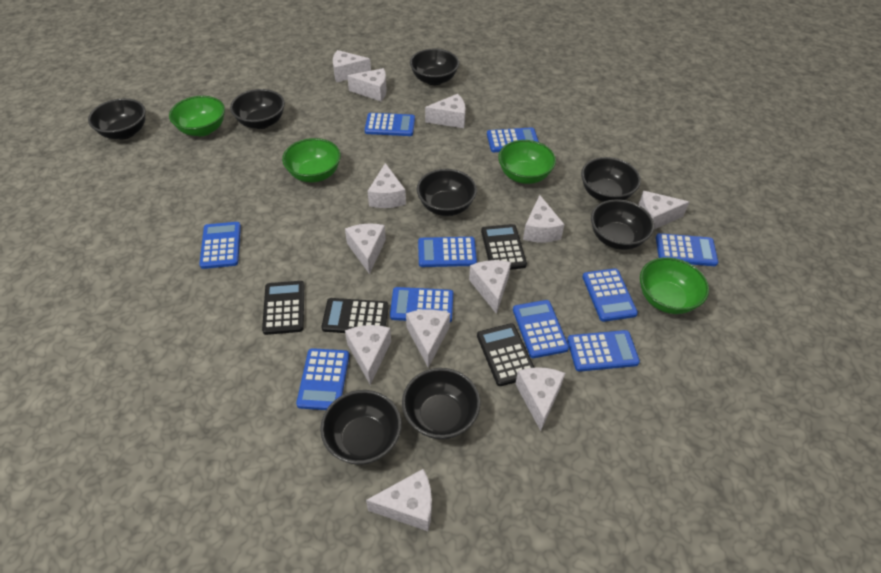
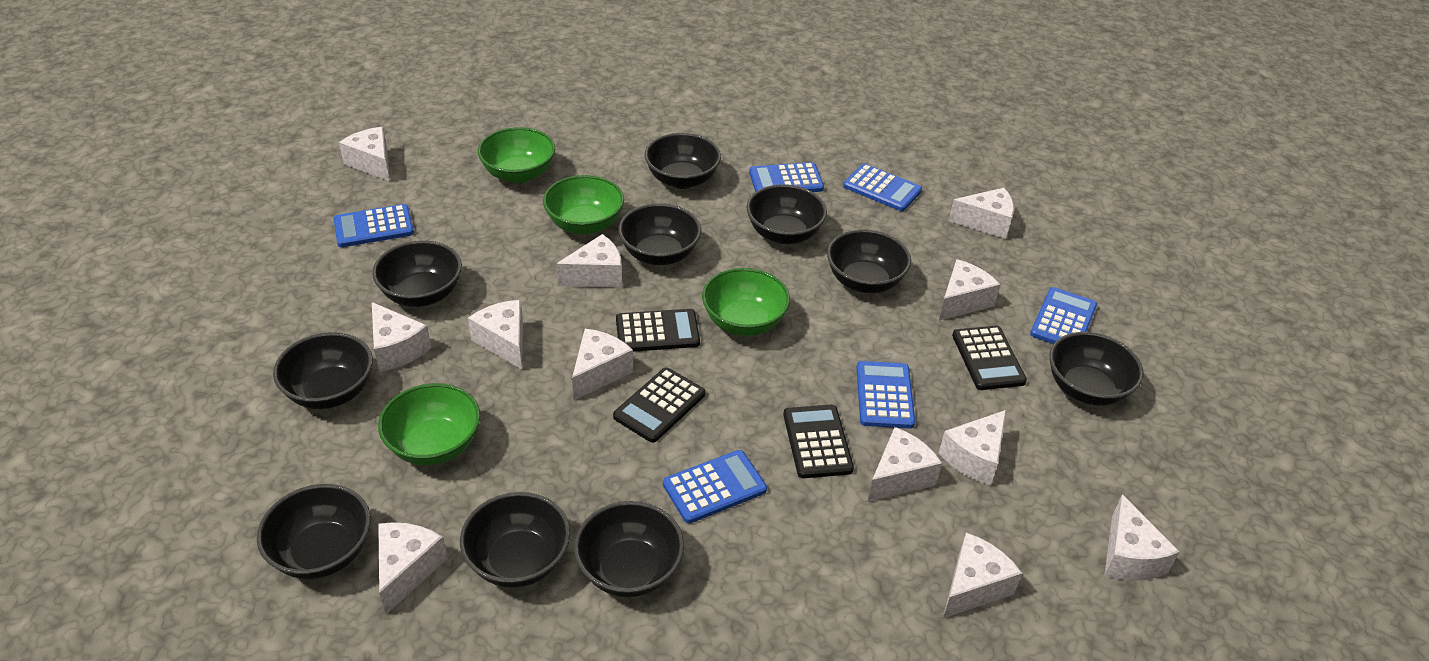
black bowl: 8 -> 10
blue calculator: 10 -> 6

